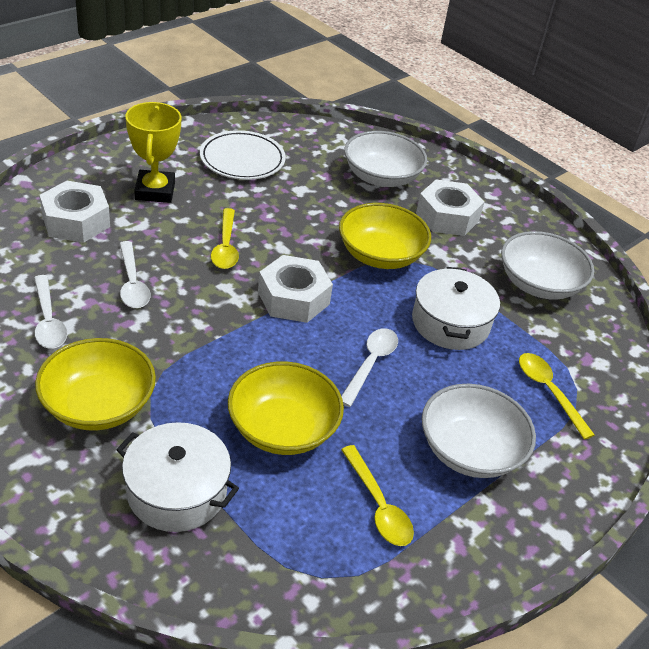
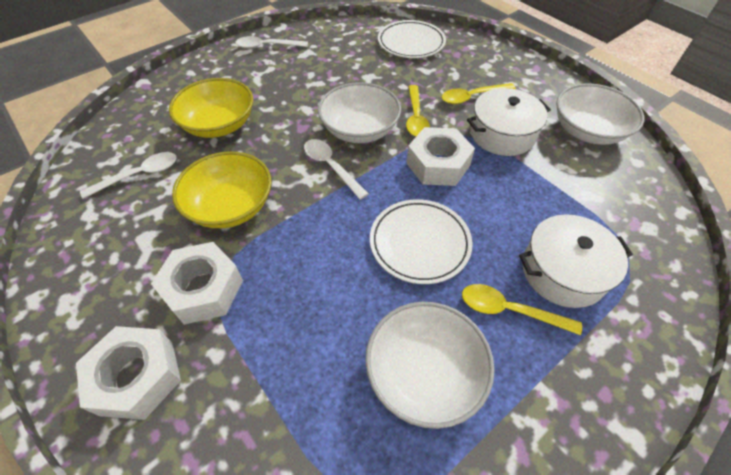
white plate: 1 -> 2
yellow bowl: 3 -> 2
yellow trophy: 1 -> 0

